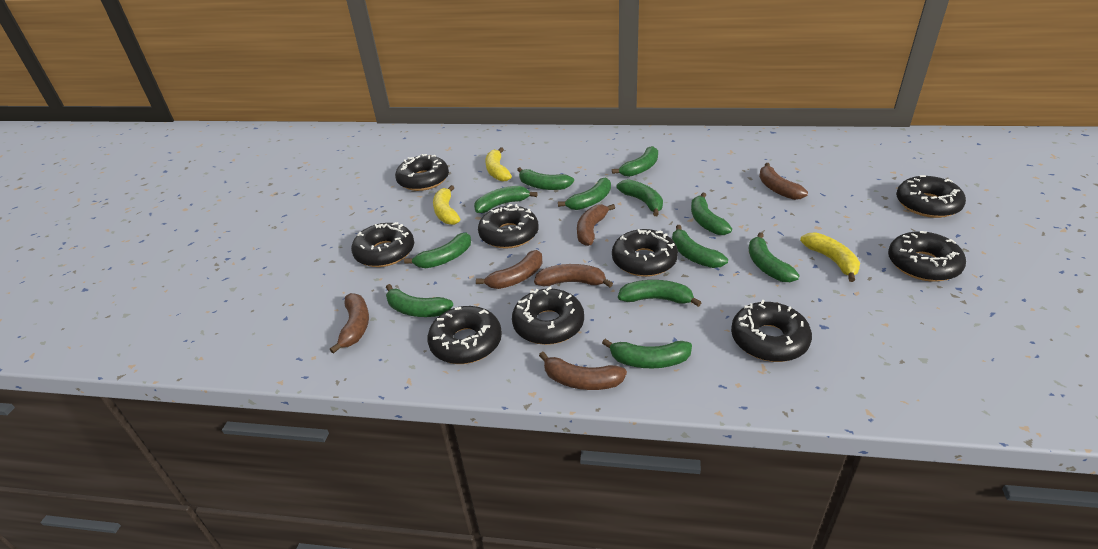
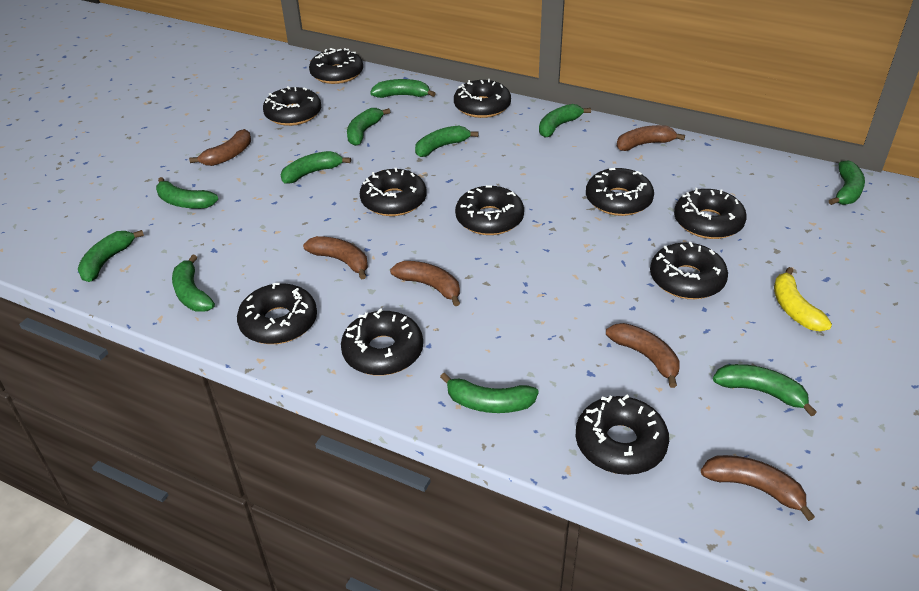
black donut: 9 -> 11
green banana: 12 -> 11
yellow banana: 3 -> 1

